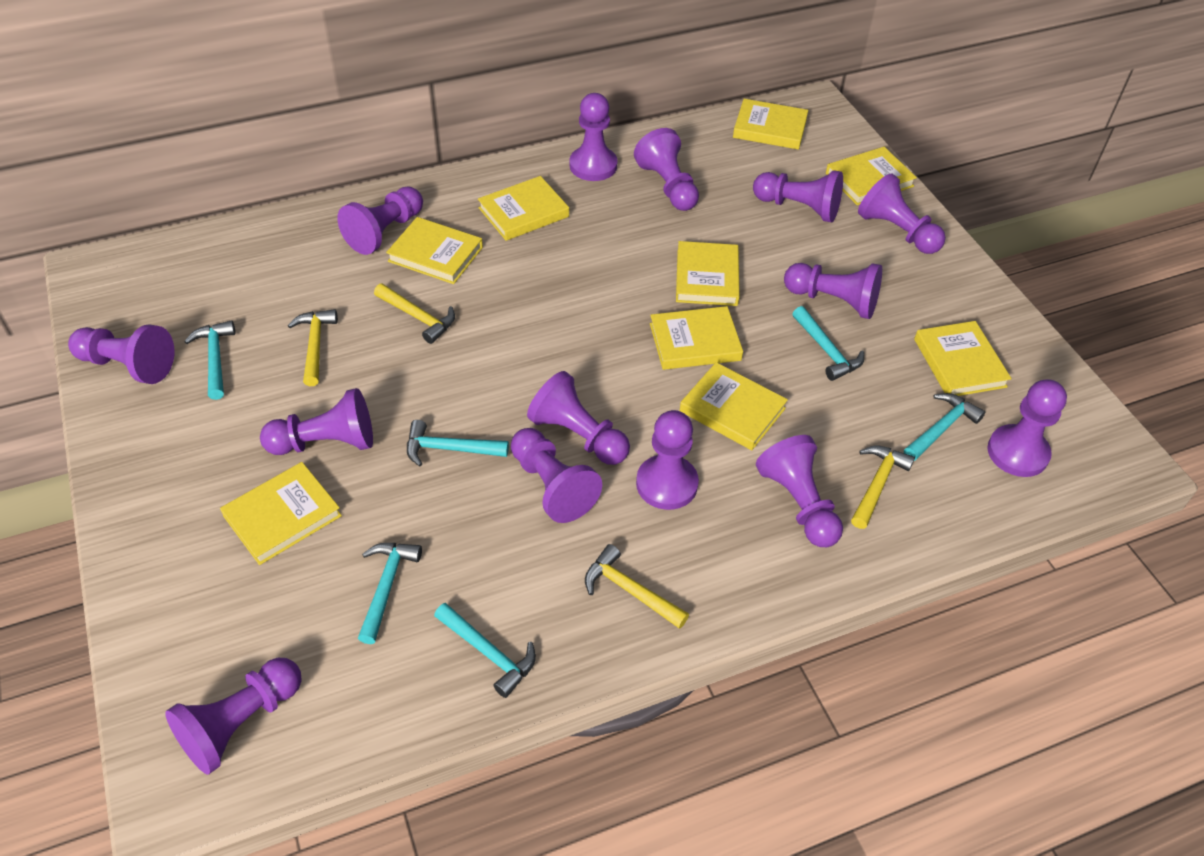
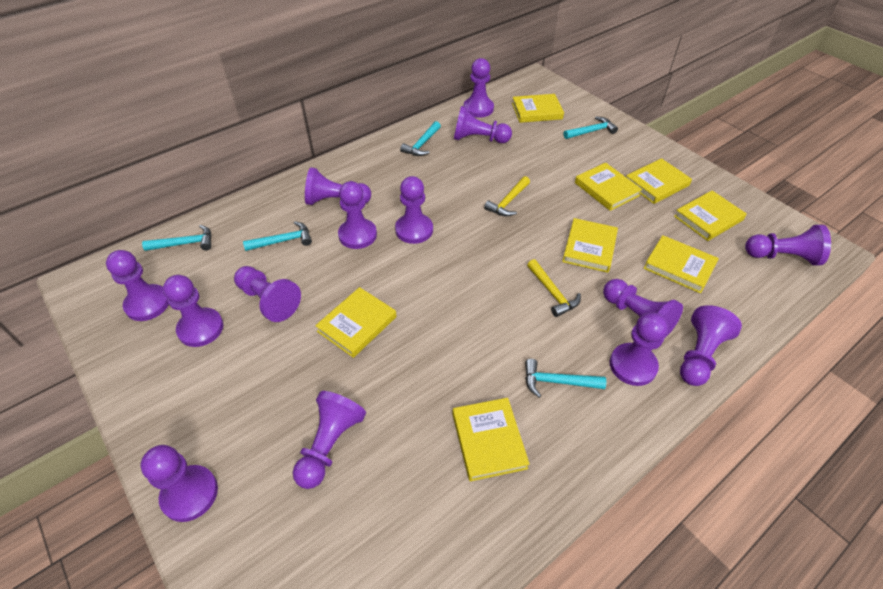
turquoise hammer: 6 -> 5
yellow book: 9 -> 8
yellow hammer: 4 -> 2

